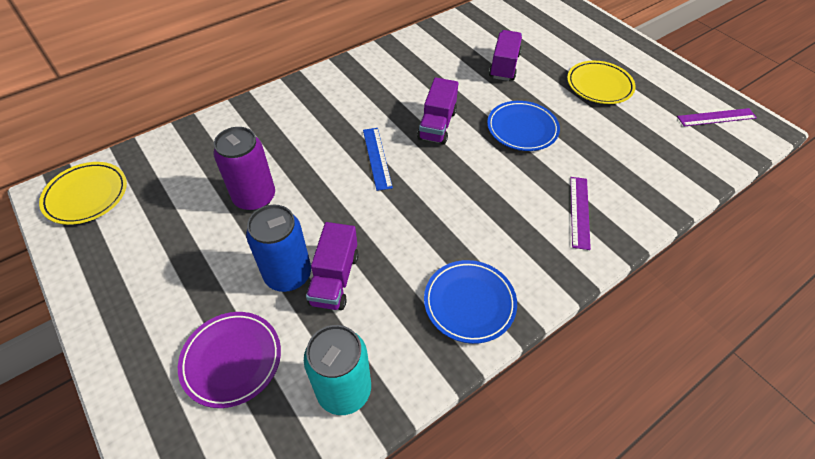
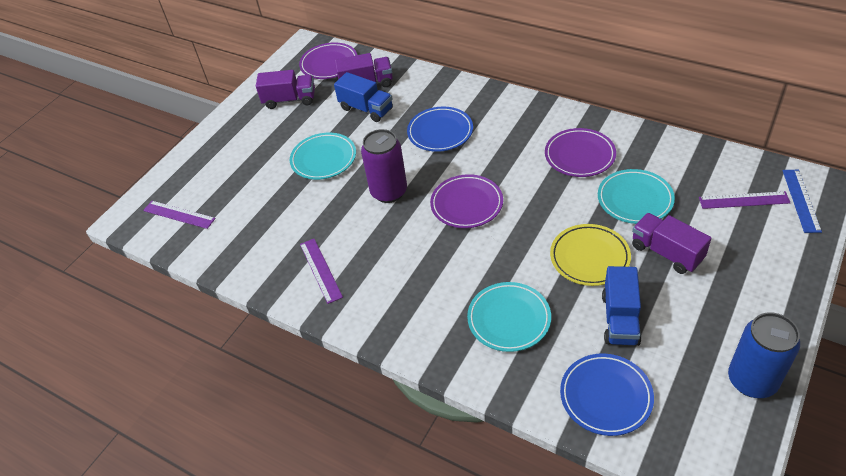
blue truck: 0 -> 2
purple plate: 1 -> 3
purple ruler: 2 -> 3
turquoise can: 1 -> 0
turquoise plate: 0 -> 3
yellow plate: 2 -> 1

